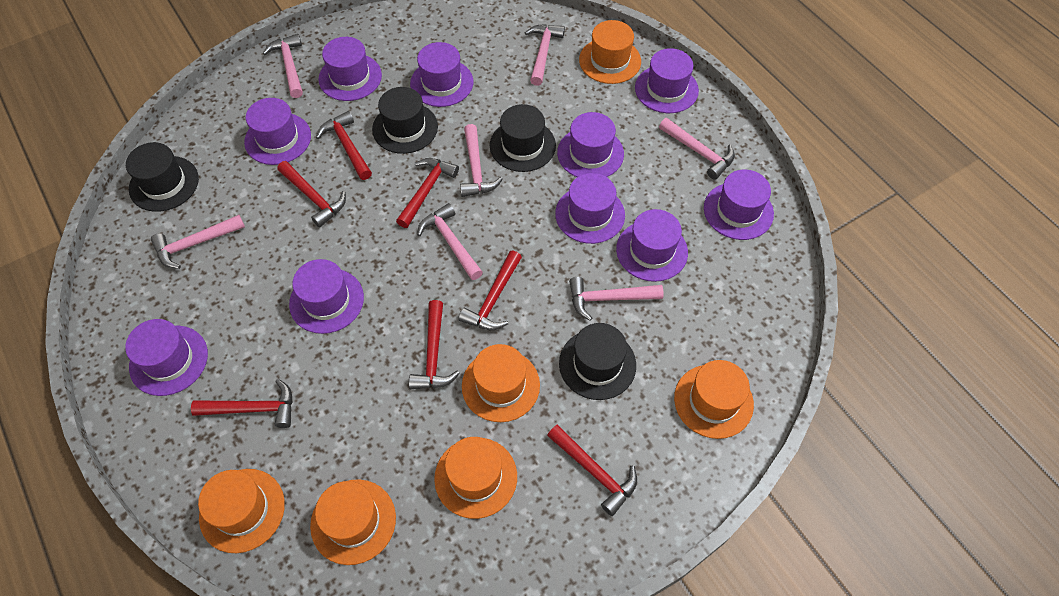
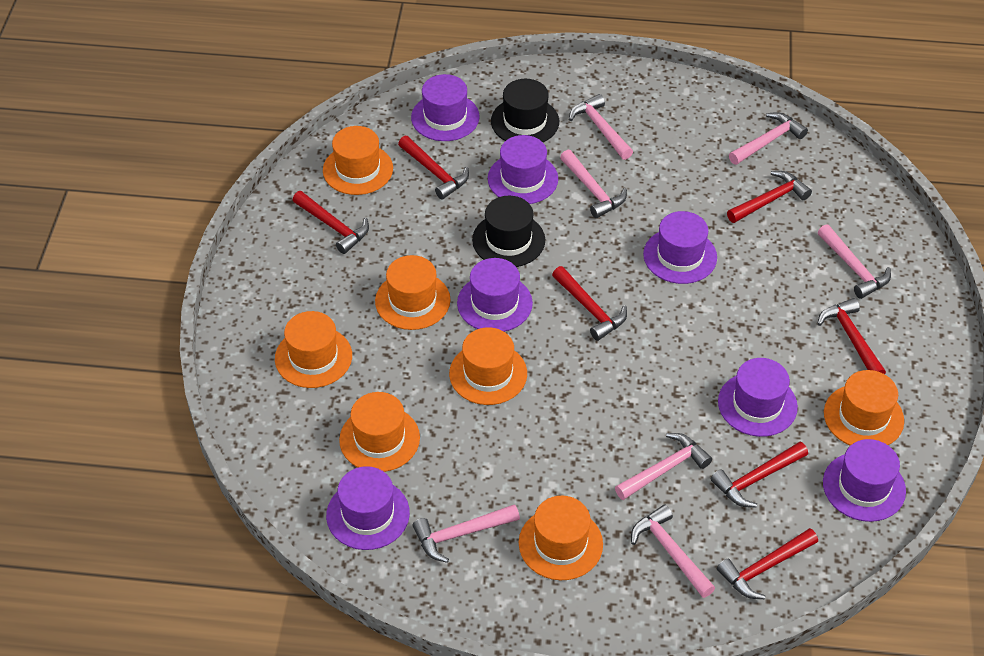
black hat: 4 -> 2
orange hat: 6 -> 7
purple hat: 10 -> 7

